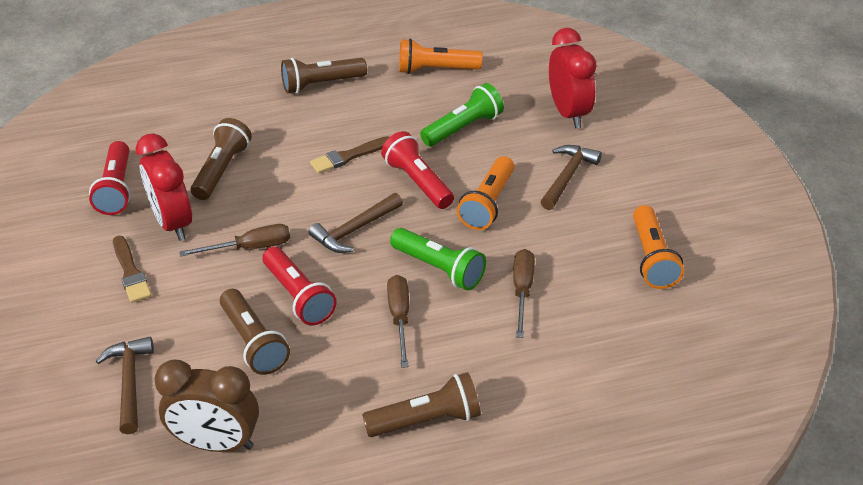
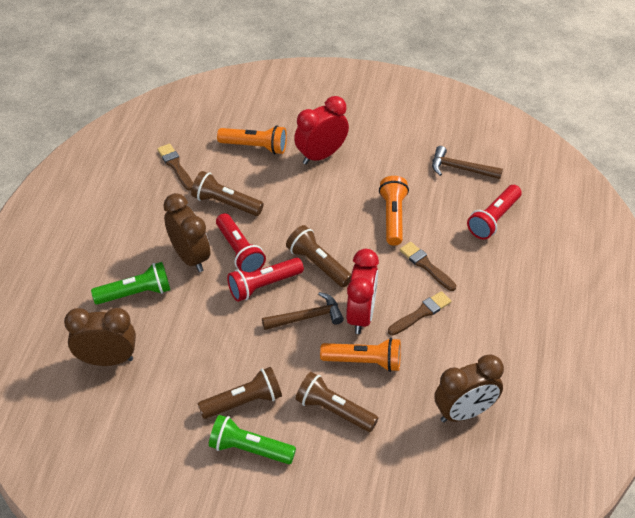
brown brush: 2 -> 3
brown clock: 1 -> 3
brown hammer: 3 -> 2
brown screwdriver: 3 -> 0

